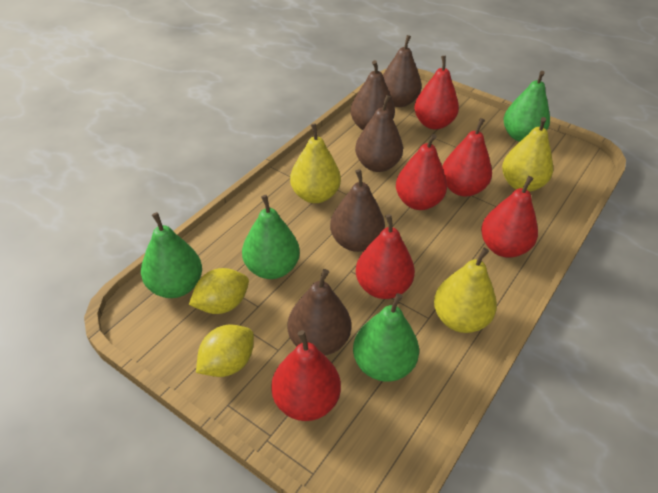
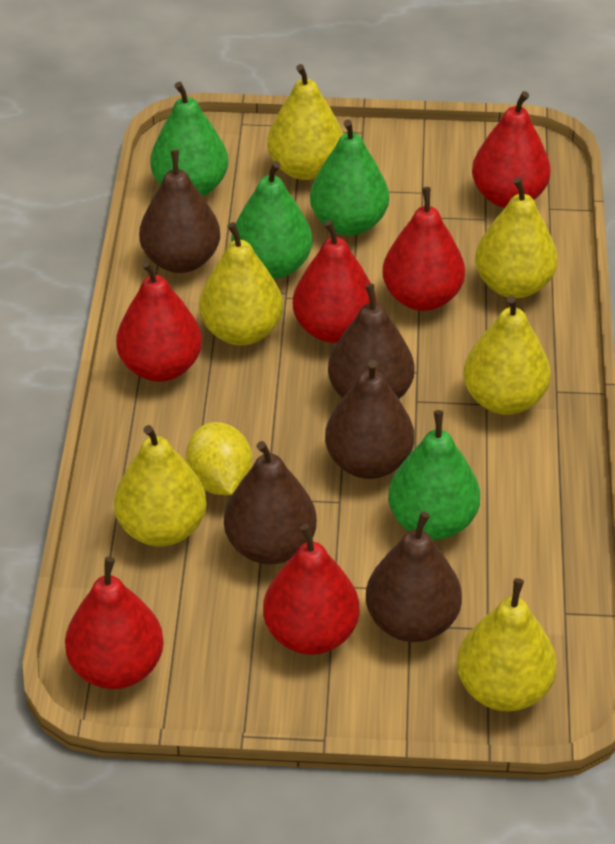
yellow lemon: 2 -> 1
yellow pear: 3 -> 6

